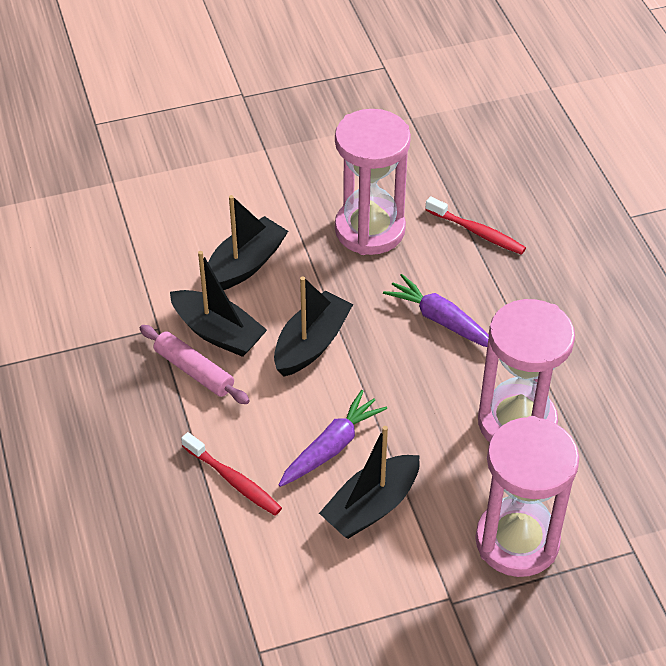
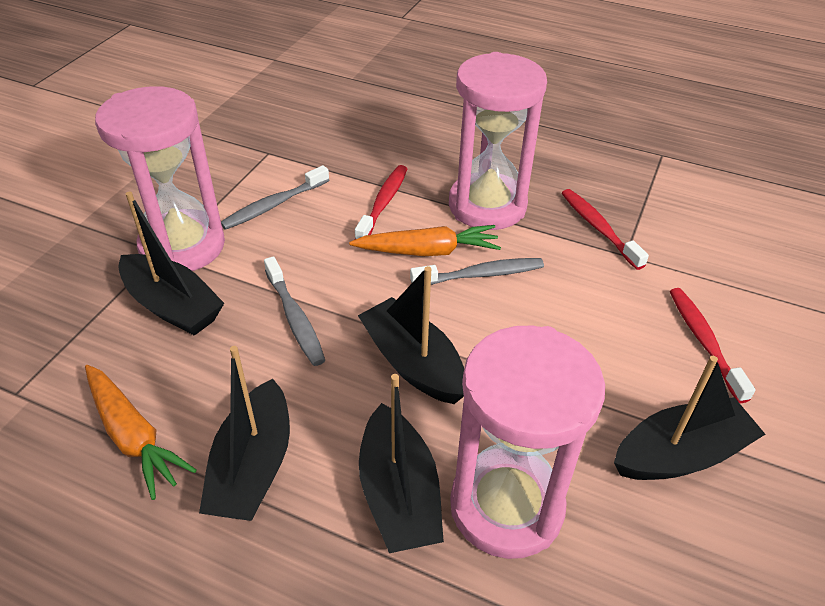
black boat: 4 -> 5
grey toothbrush: 0 -> 3
orange carrot: 0 -> 2
pink rolling pin: 1 -> 0
purple carrot: 2 -> 0
red toothbrush: 2 -> 3

